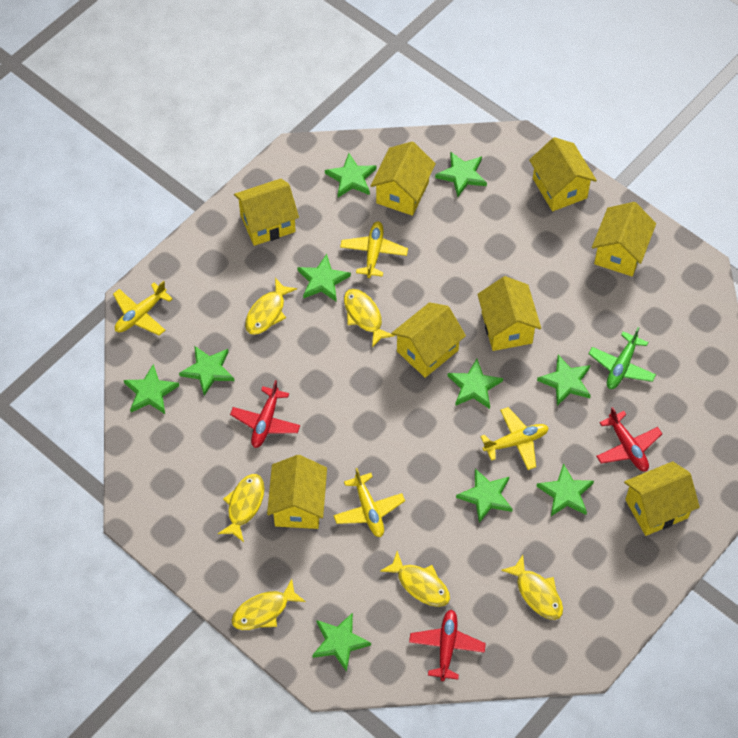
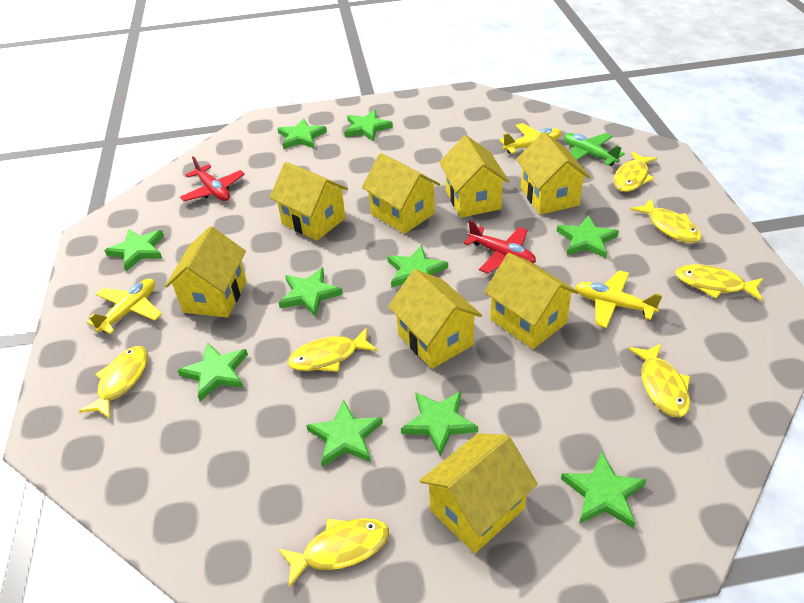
red plane: 3 -> 2
yellow fish: 6 -> 7
yellow plane: 4 -> 3

